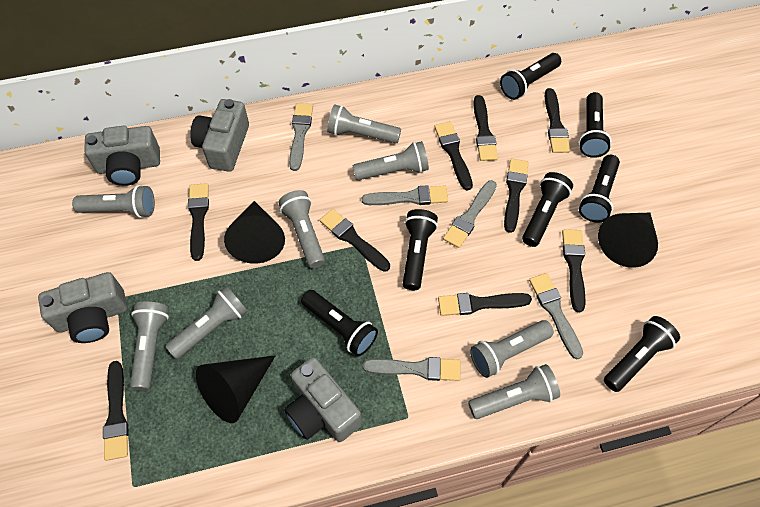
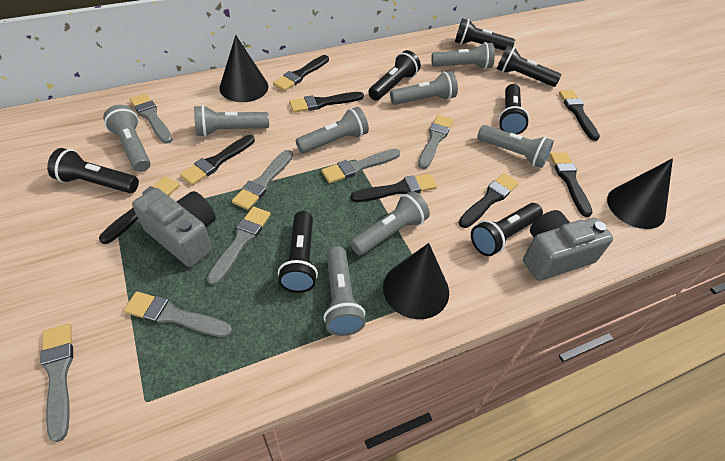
black brush: 9 -> 8
grey brush: 5 -> 7
grey camera: 4 -> 2

